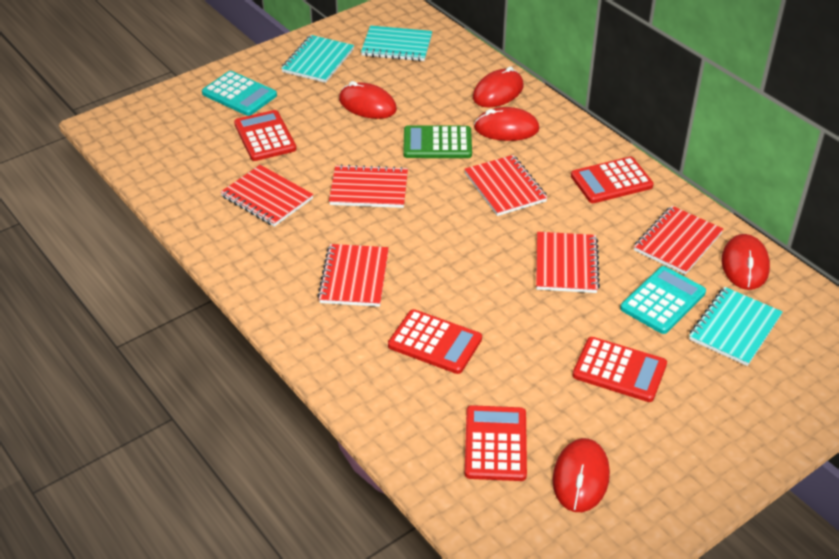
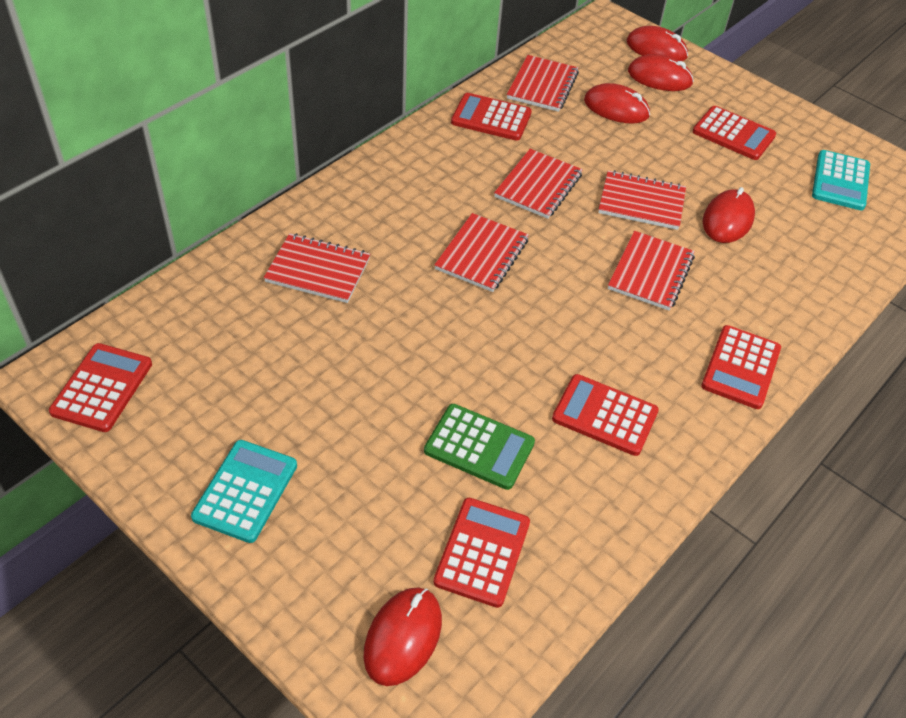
red calculator: 5 -> 6
turquoise notebook: 3 -> 0

